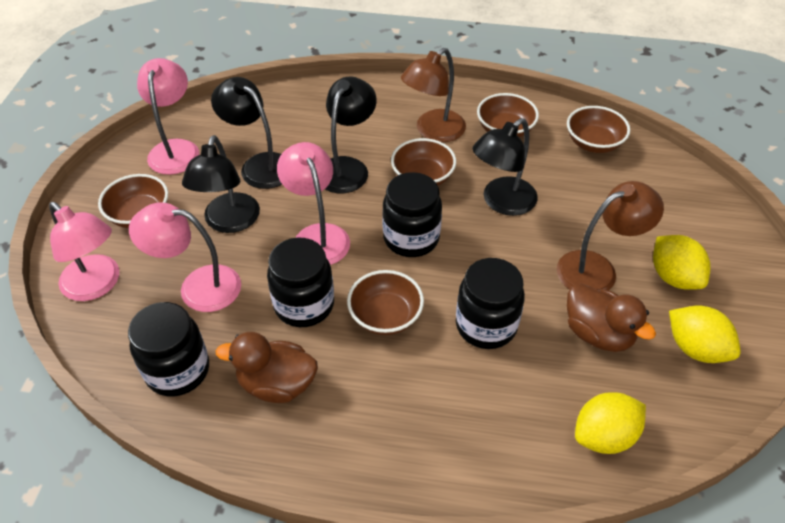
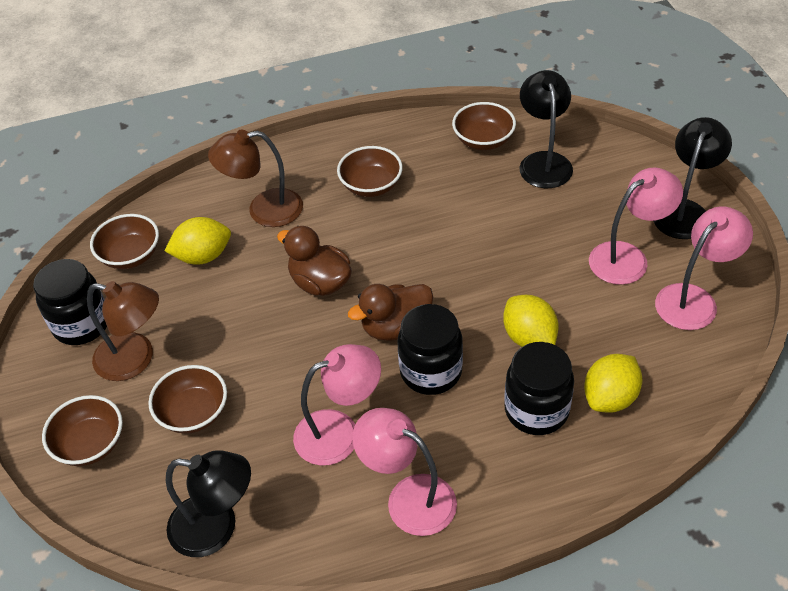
black jar: 4 -> 3
black lamp: 4 -> 3

